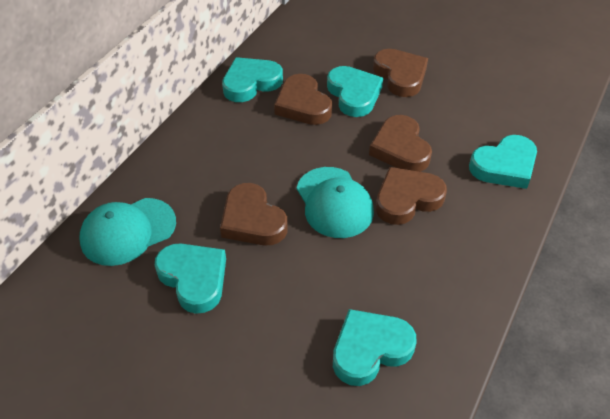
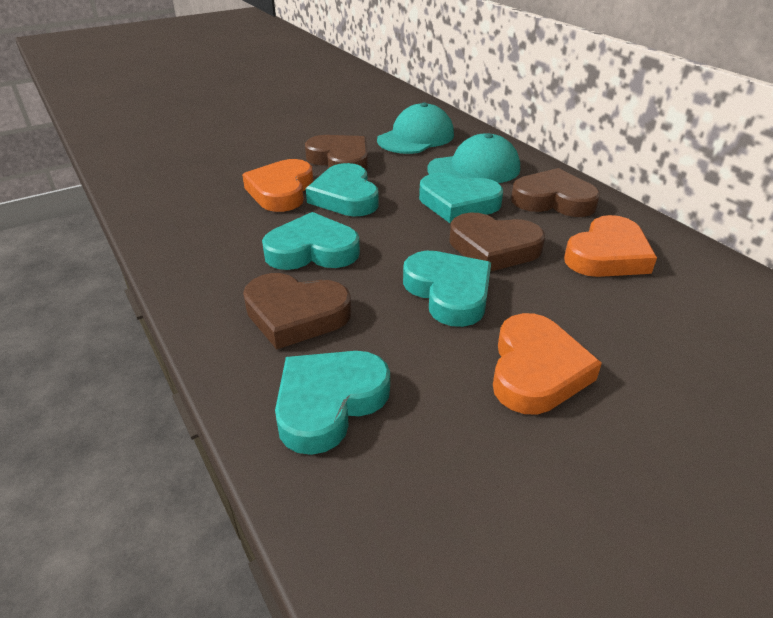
brown heart: 5 -> 4
orange heart: 0 -> 3

